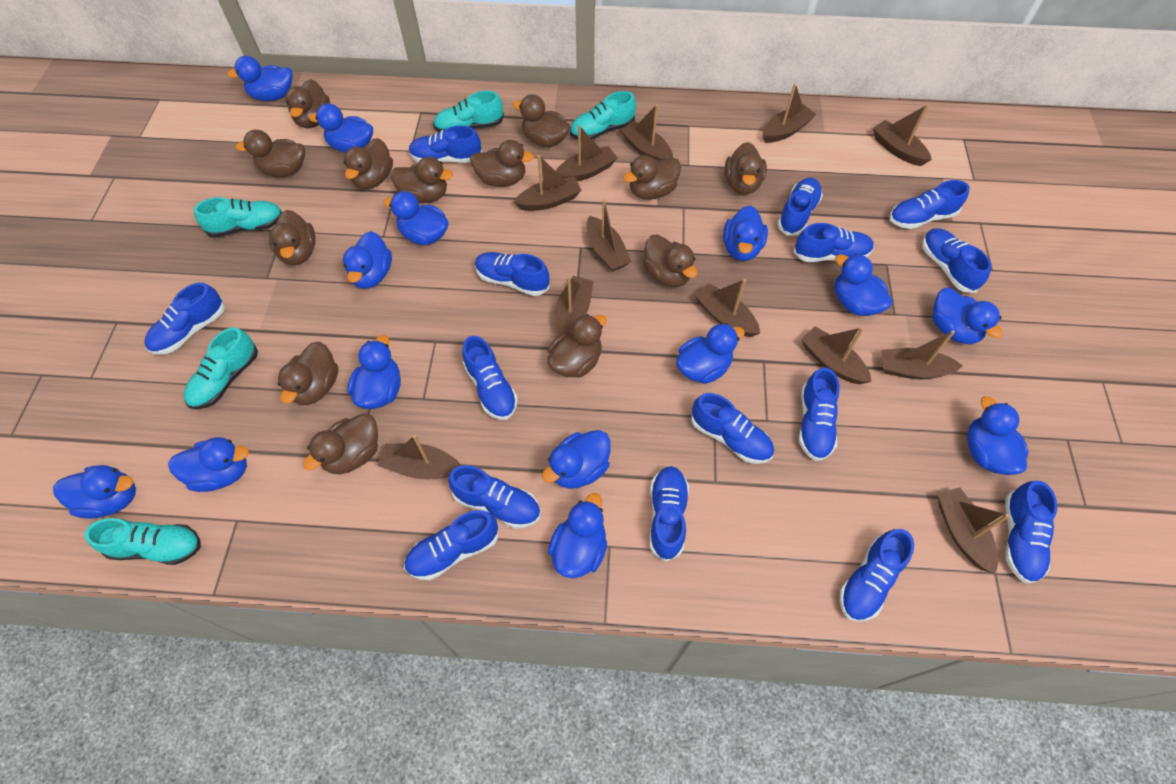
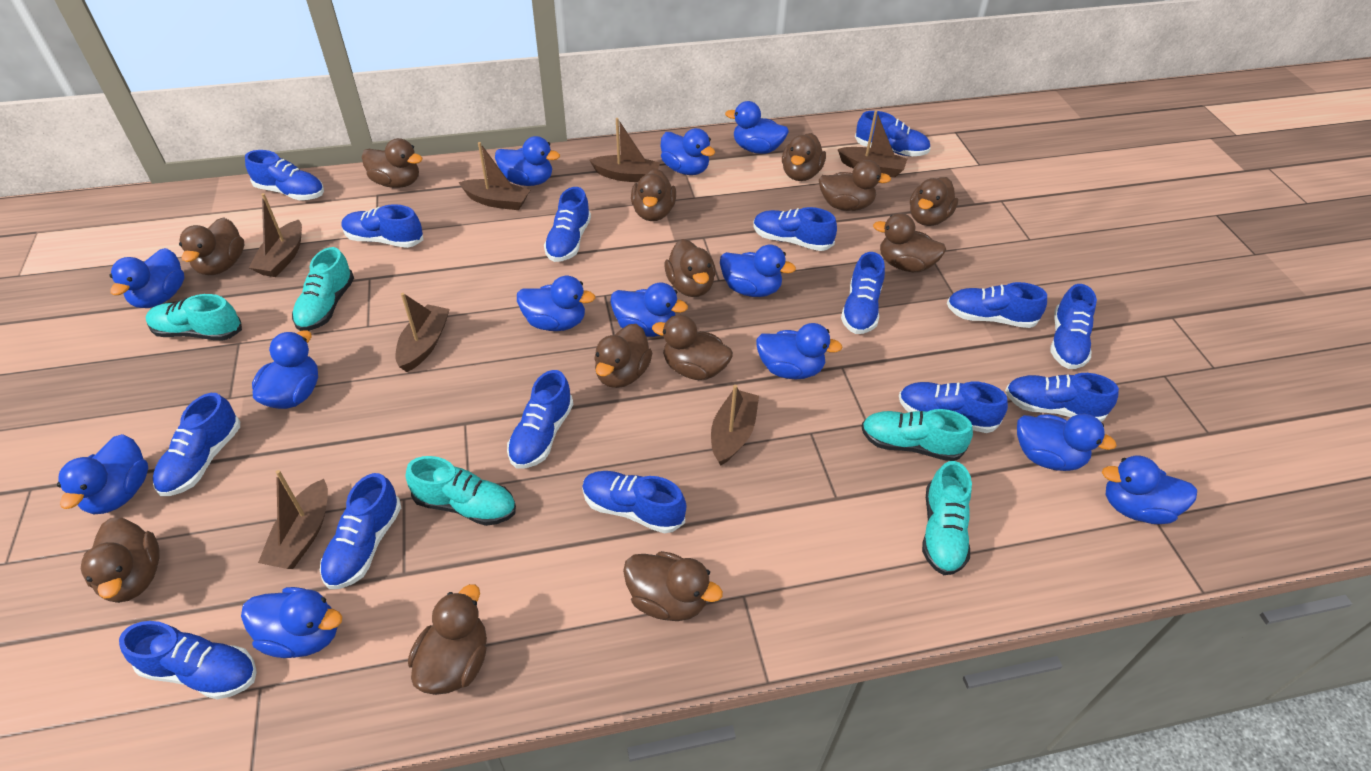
blue duck: 14 -> 13
brown boat: 12 -> 7

